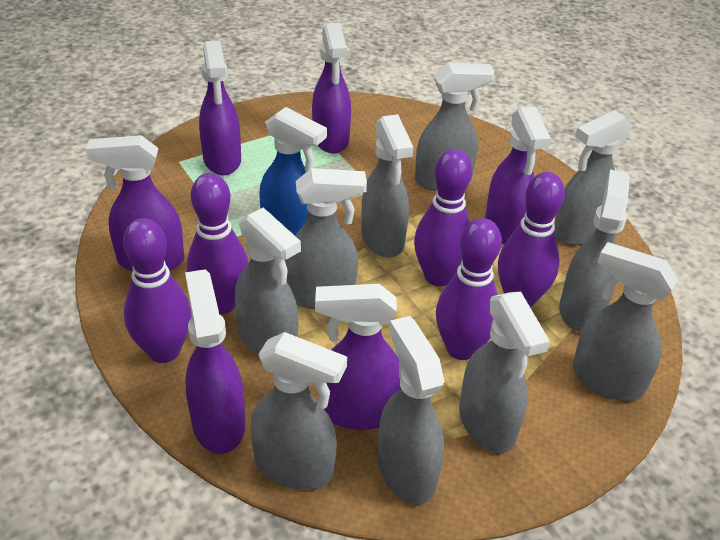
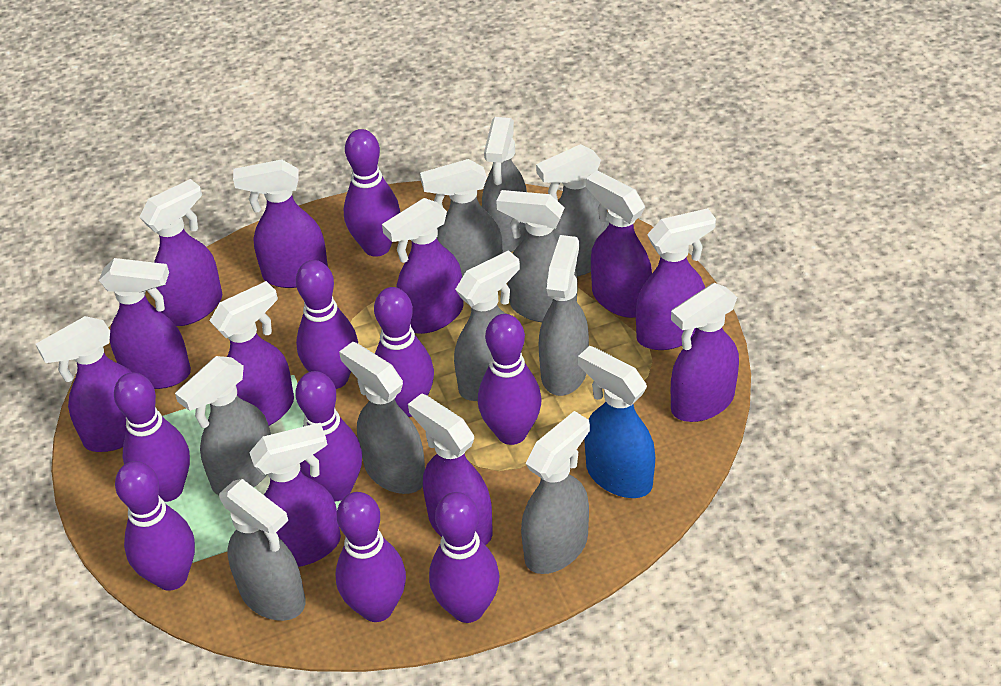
purple bowling pin: 5 -> 9
purple spray bottle: 6 -> 11

